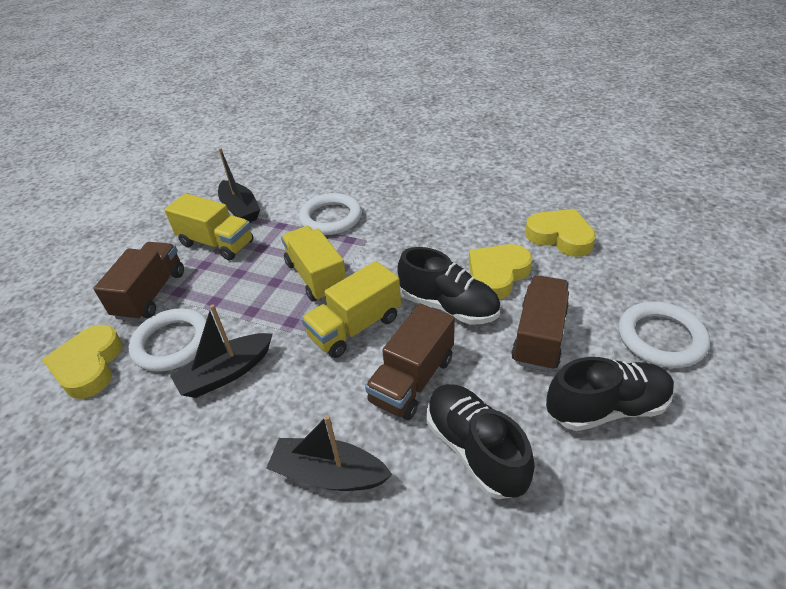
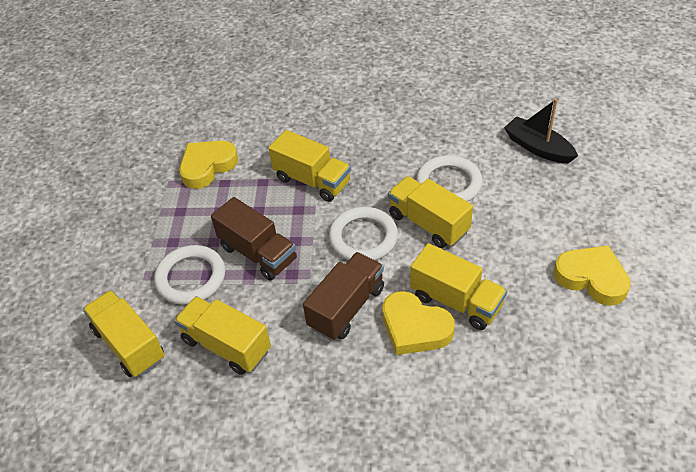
black boat: 3 -> 1
black shoe: 3 -> 0
brown truck: 3 -> 2
yellow truck: 3 -> 5

